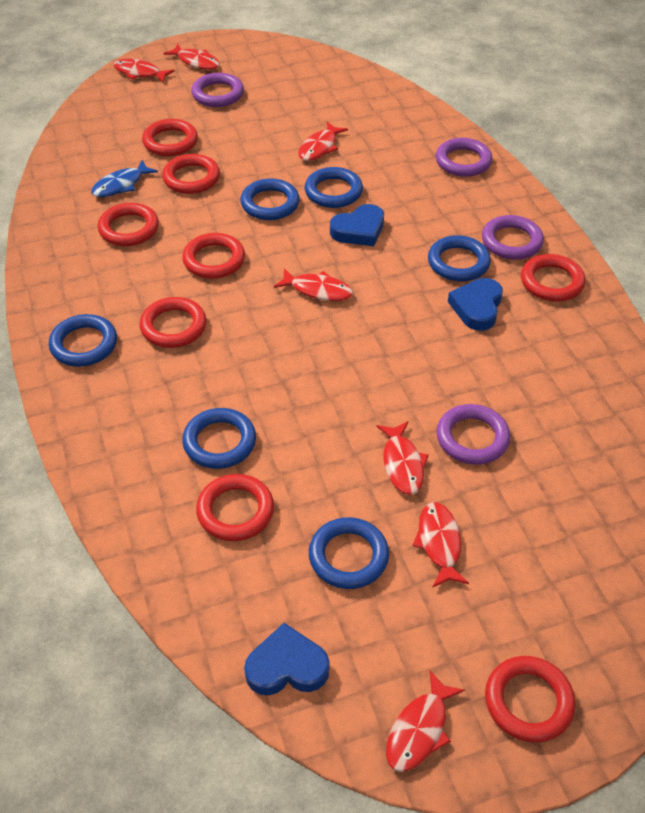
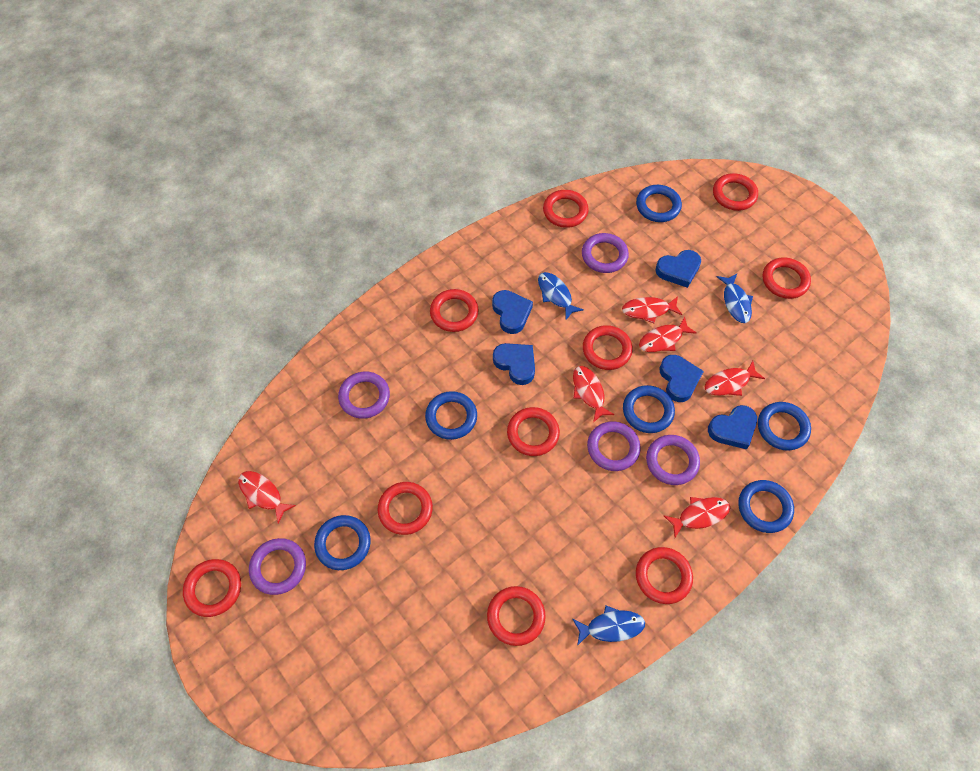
blue fish: 1 -> 3
blue heart: 3 -> 5
purple ring: 4 -> 5
red fish: 7 -> 6
red ring: 8 -> 10

